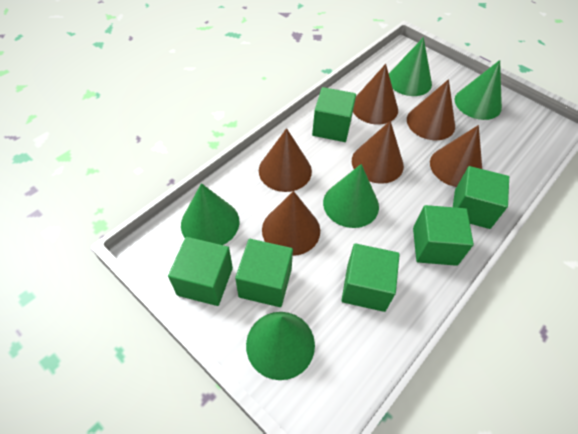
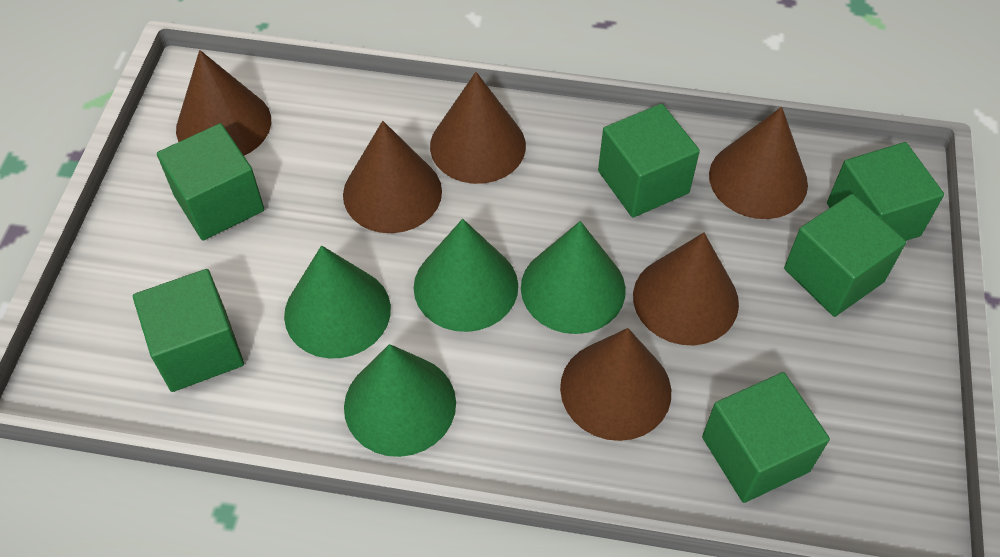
green cone: 5 -> 4

